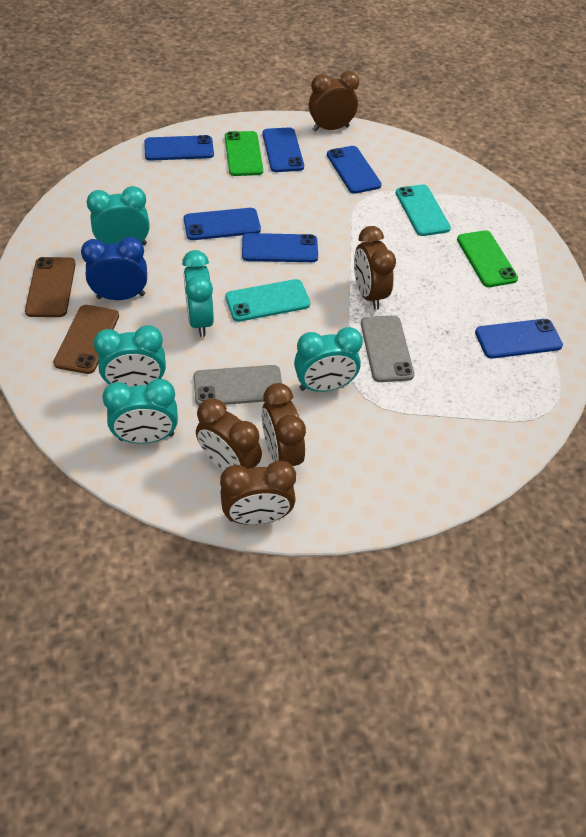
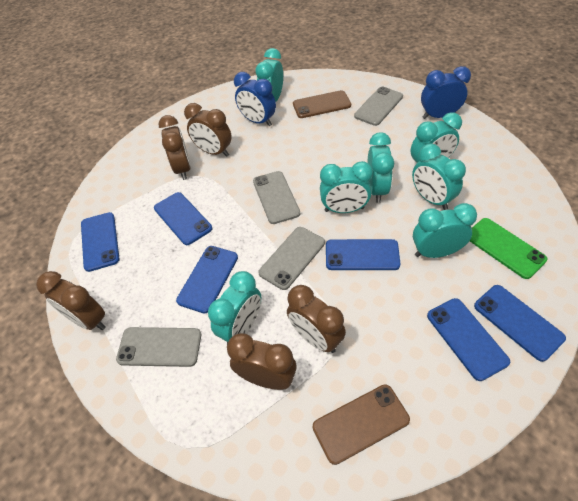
blue clock: 1 -> 2
green phone: 2 -> 1
grey phone: 2 -> 4
turquoise clock: 5 -> 7
turquoise phone: 2 -> 0

